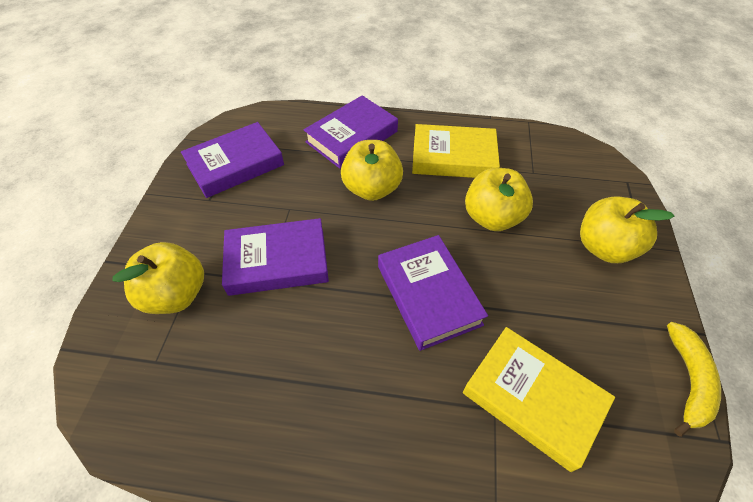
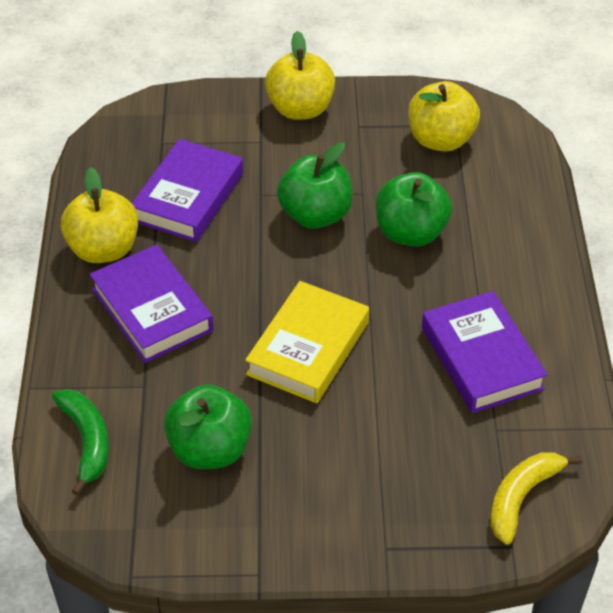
green apple: 0 -> 3
green banana: 0 -> 1
purple book: 4 -> 3
yellow apple: 4 -> 3
yellow book: 2 -> 1

